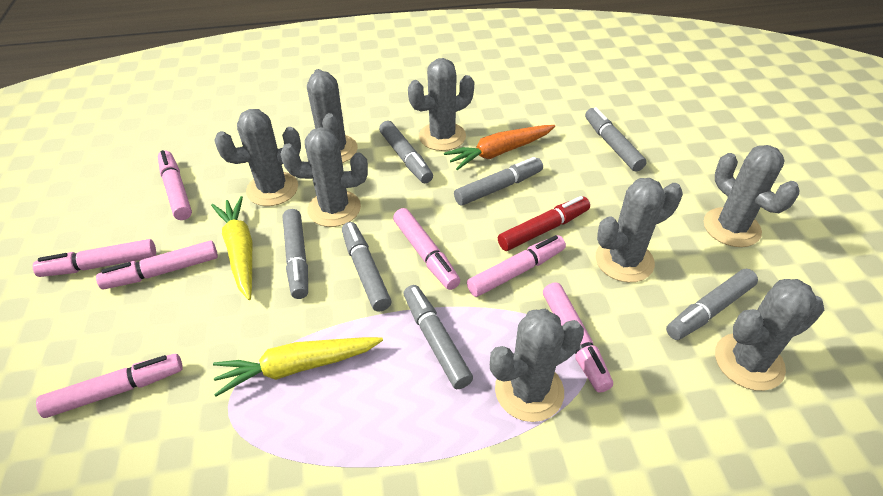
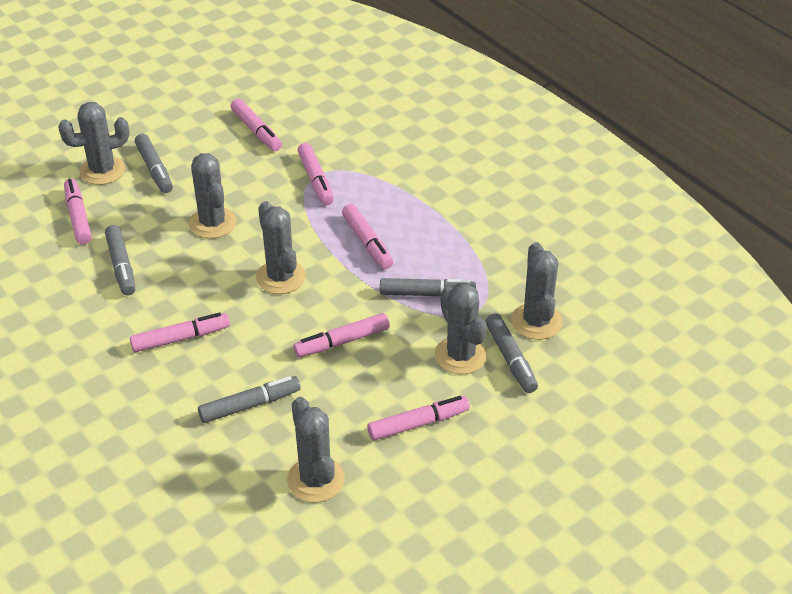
grey cactus: 8 -> 6
grey marker: 7 -> 5
orange carrot: 1 -> 0
red marker: 1 -> 0
yellow carrot: 2 -> 0

